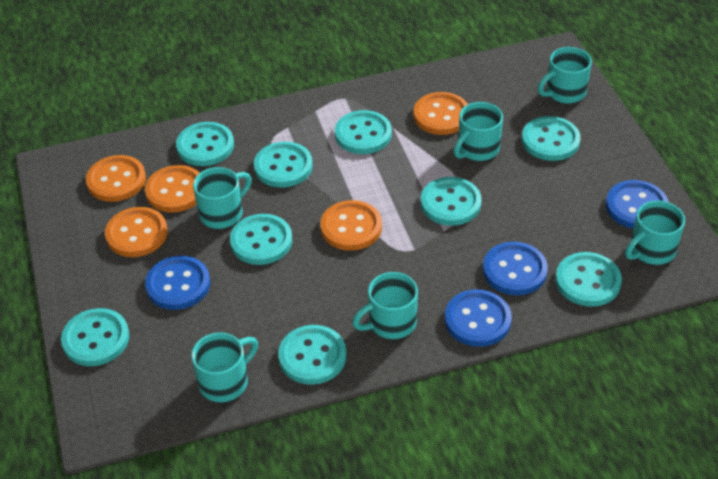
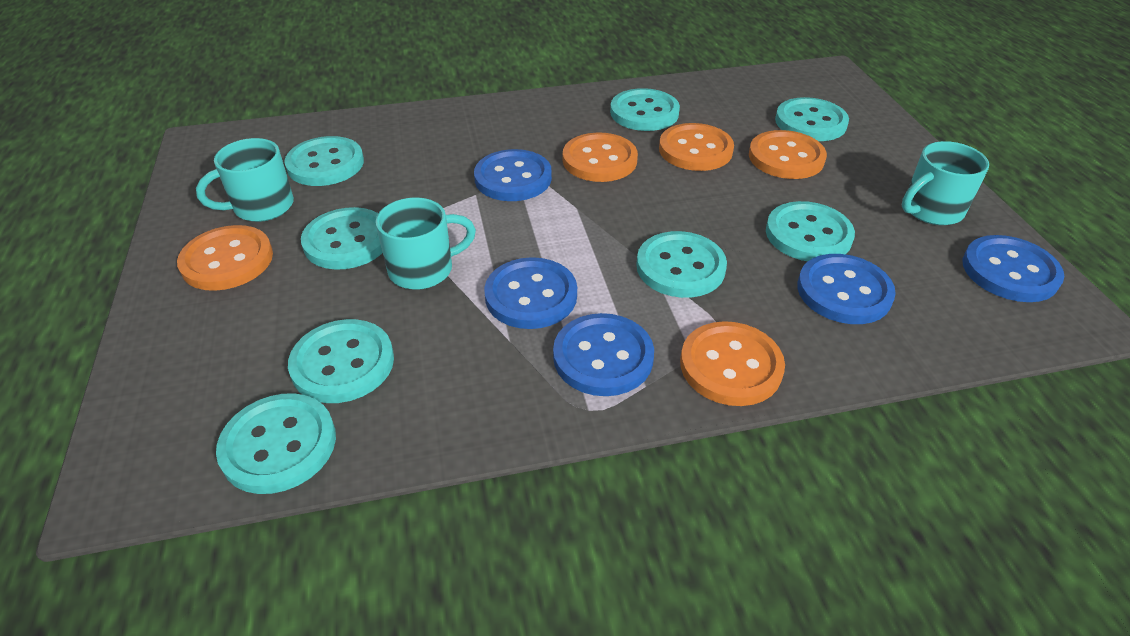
blue button: 4 -> 5
turquoise button: 9 -> 8
turquoise mug: 6 -> 3

